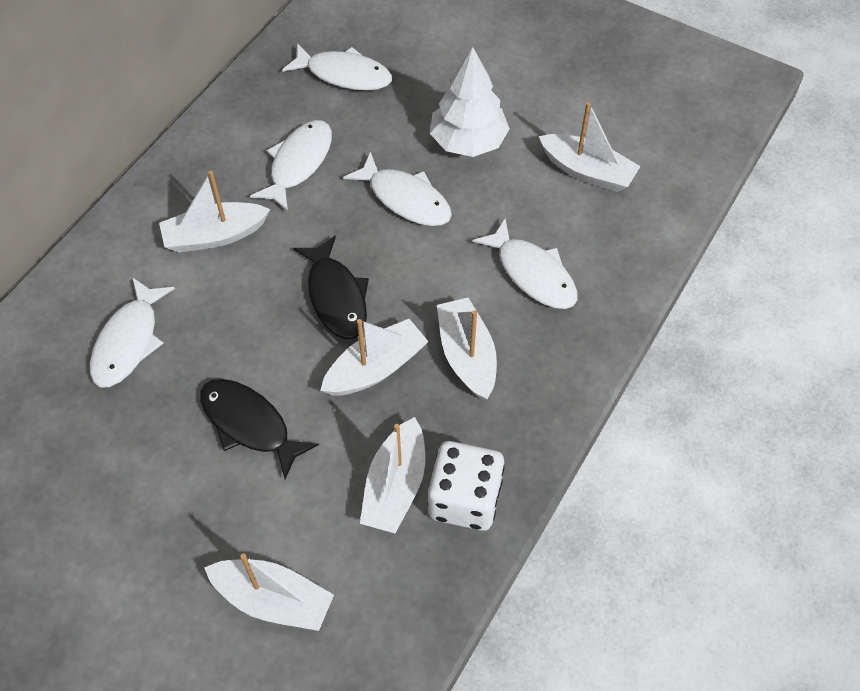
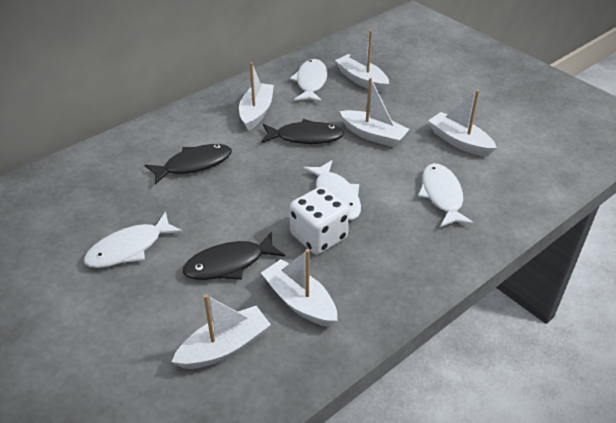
black fish: 2 -> 3
white fish: 5 -> 4
white tree: 1 -> 0

